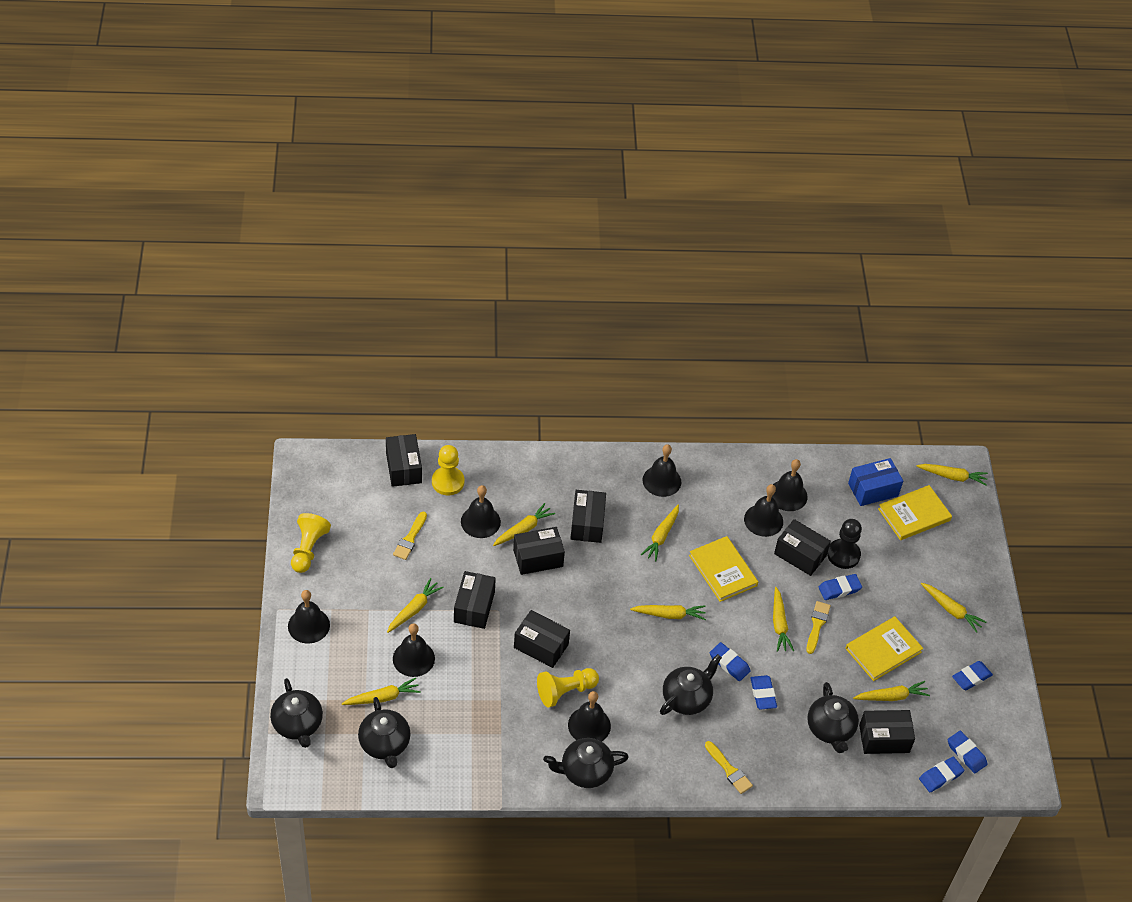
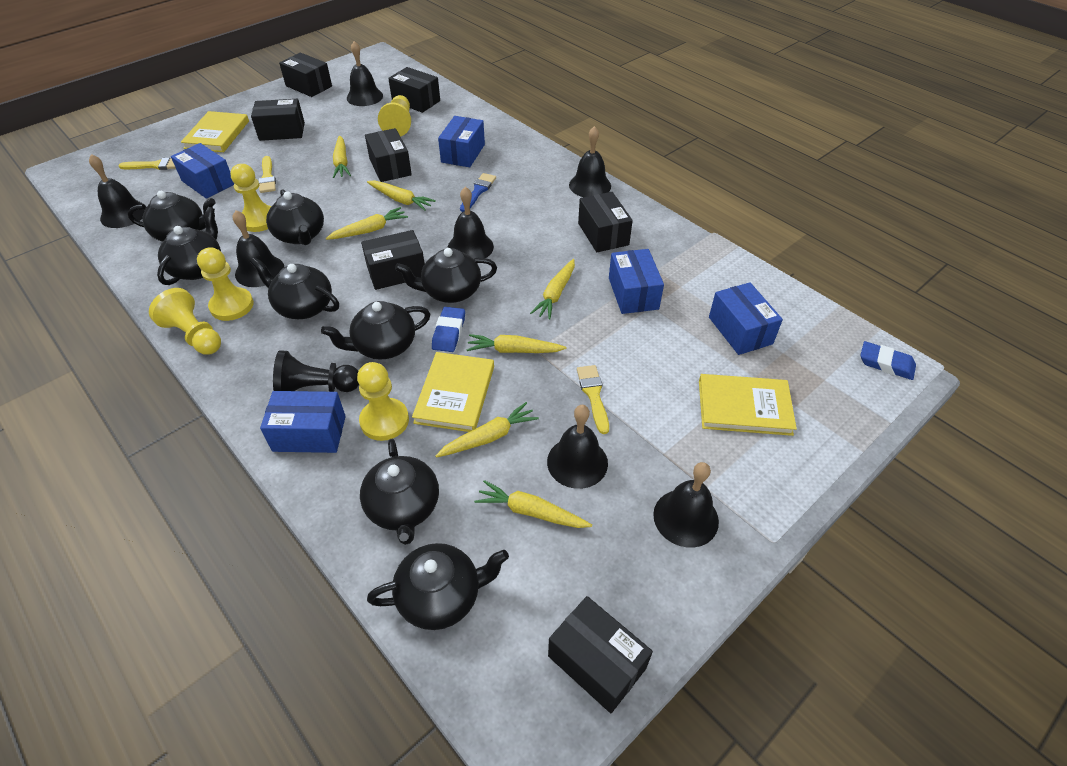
black teapot: 5 -> 8
blue box: 1 -> 5
blue brush: 0 -> 1
blue eraser: 6 -> 2
yellow carrot: 9 -> 7
yellow pawn: 3 -> 5

